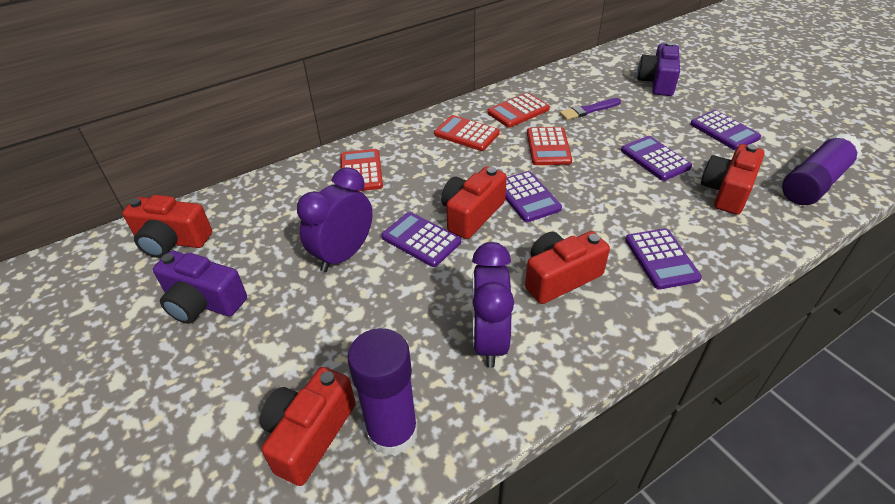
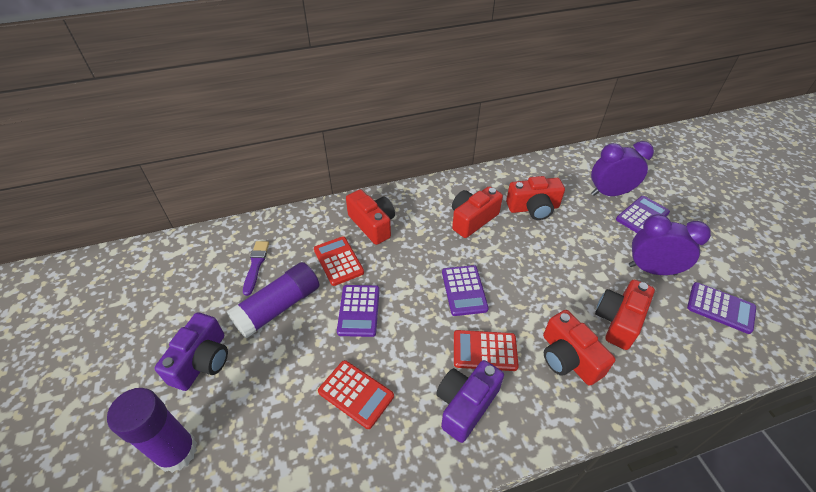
purple calculator: 5 -> 4
red calculator: 4 -> 3

